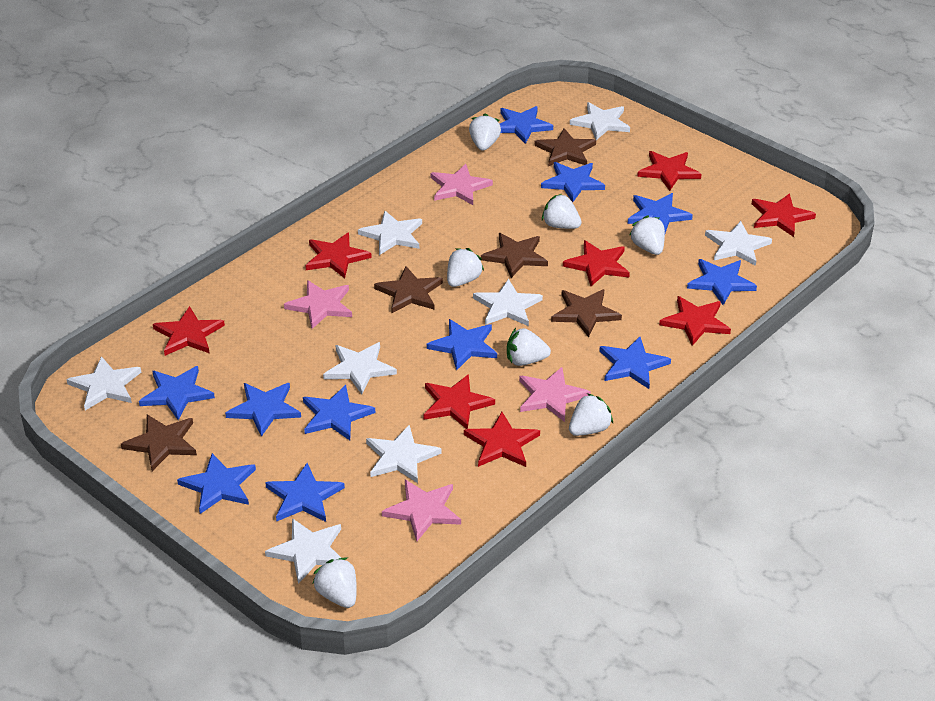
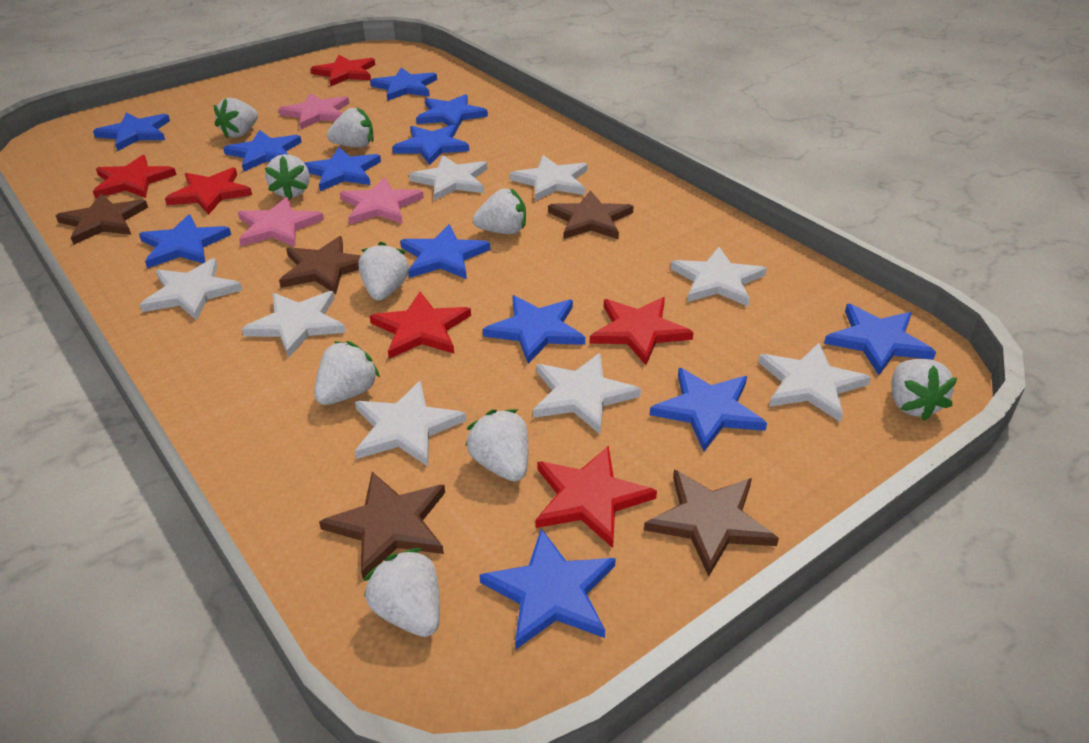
blue star: 11 -> 12
pink star: 4 -> 3
red star: 8 -> 6
white strawberry: 7 -> 9

